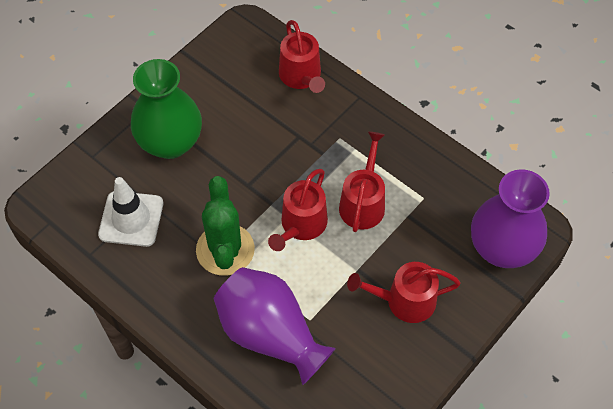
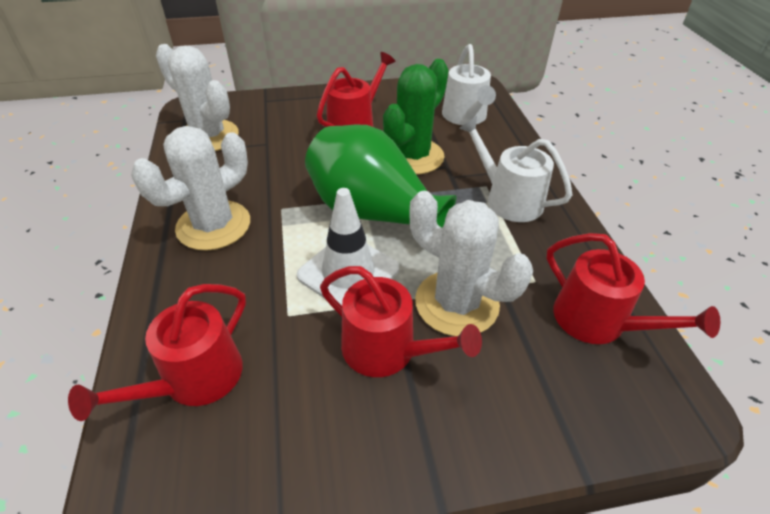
purple vase: 2 -> 0
white cactus: 0 -> 3
white watering can: 0 -> 2

